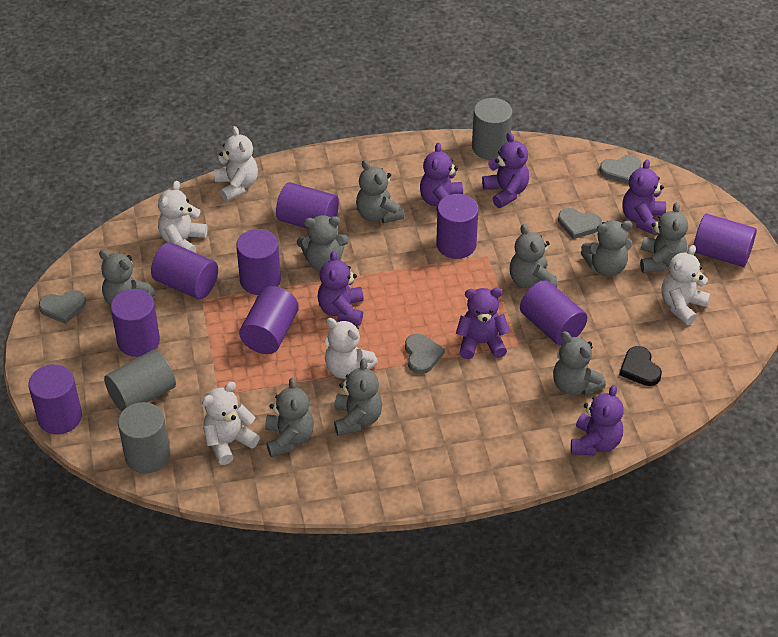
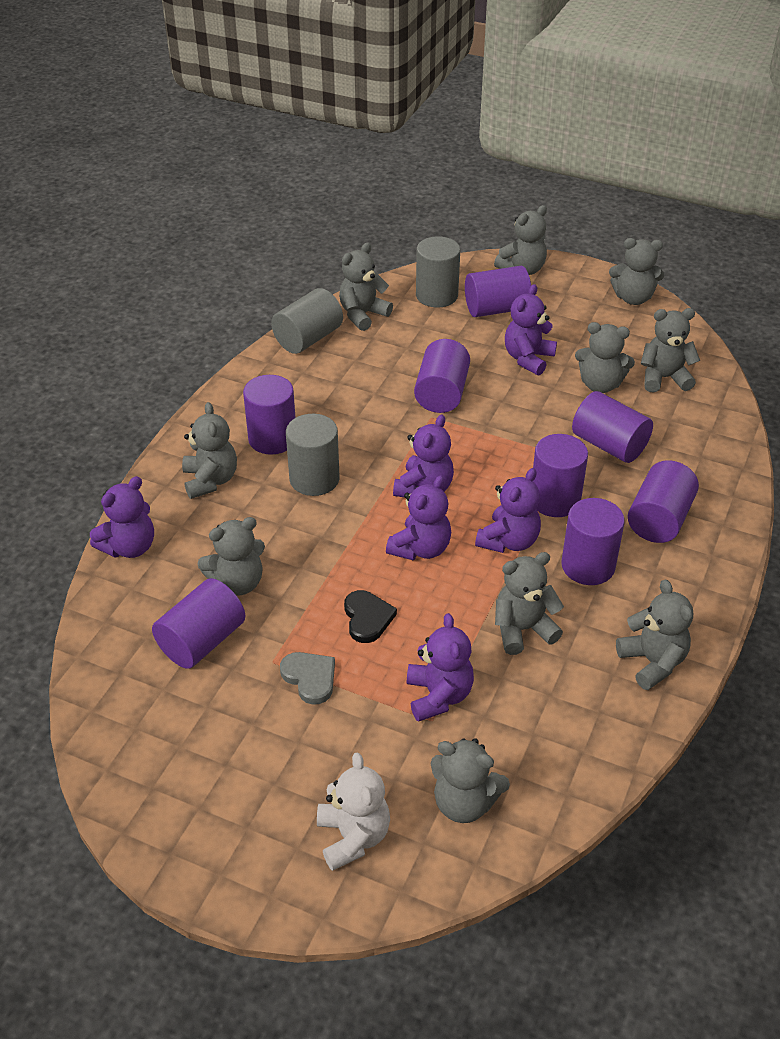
grey heart: 4 -> 1
grey teddy bear: 9 -> 10
purple cylinder: 9 -> 8
white teddy bear: 5 -> 1

